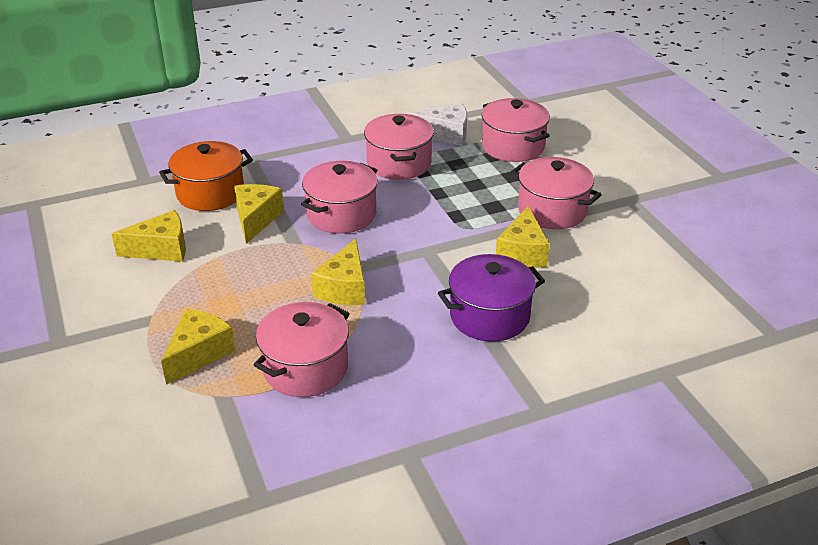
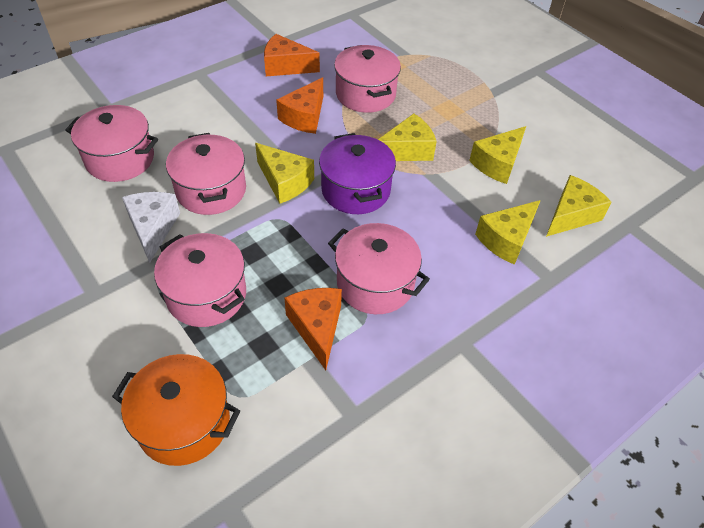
orange cheese: 0 -> 3

